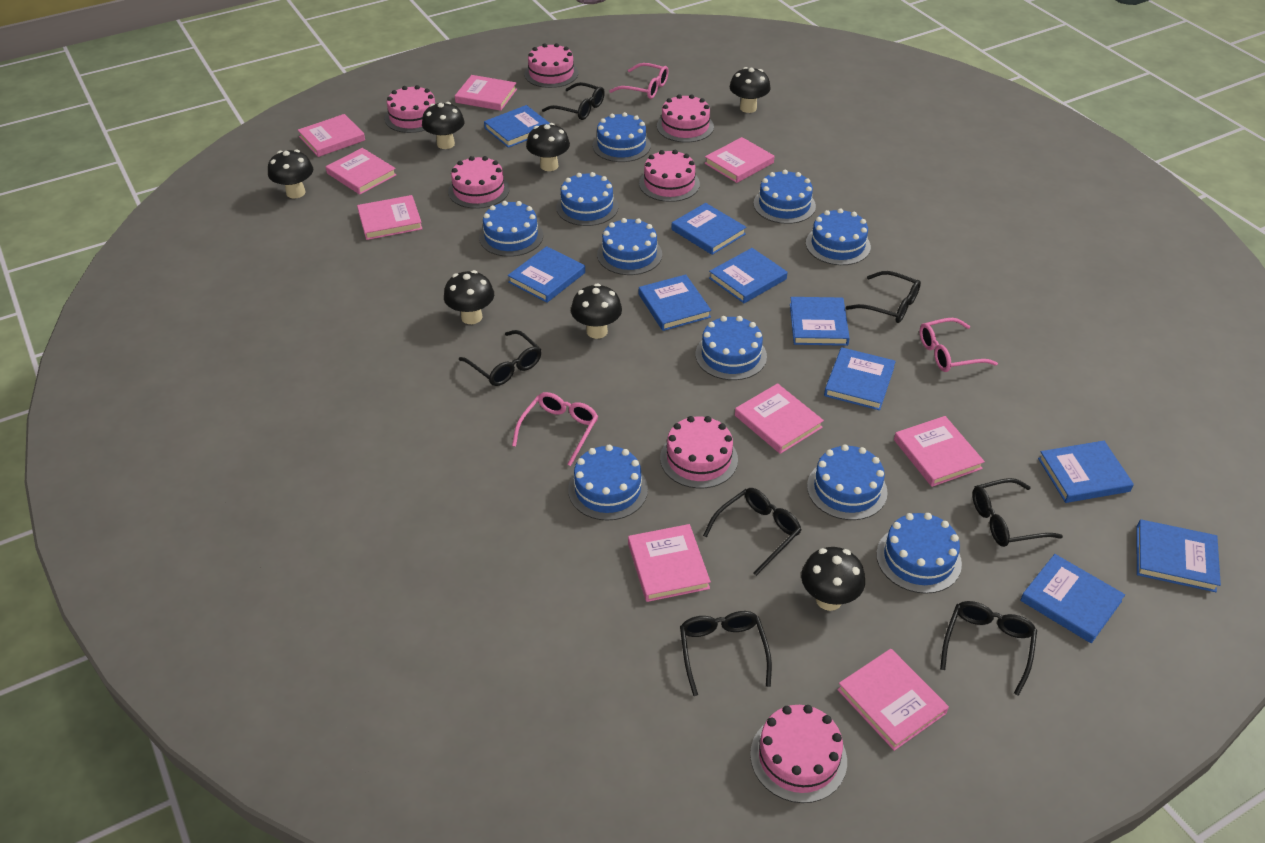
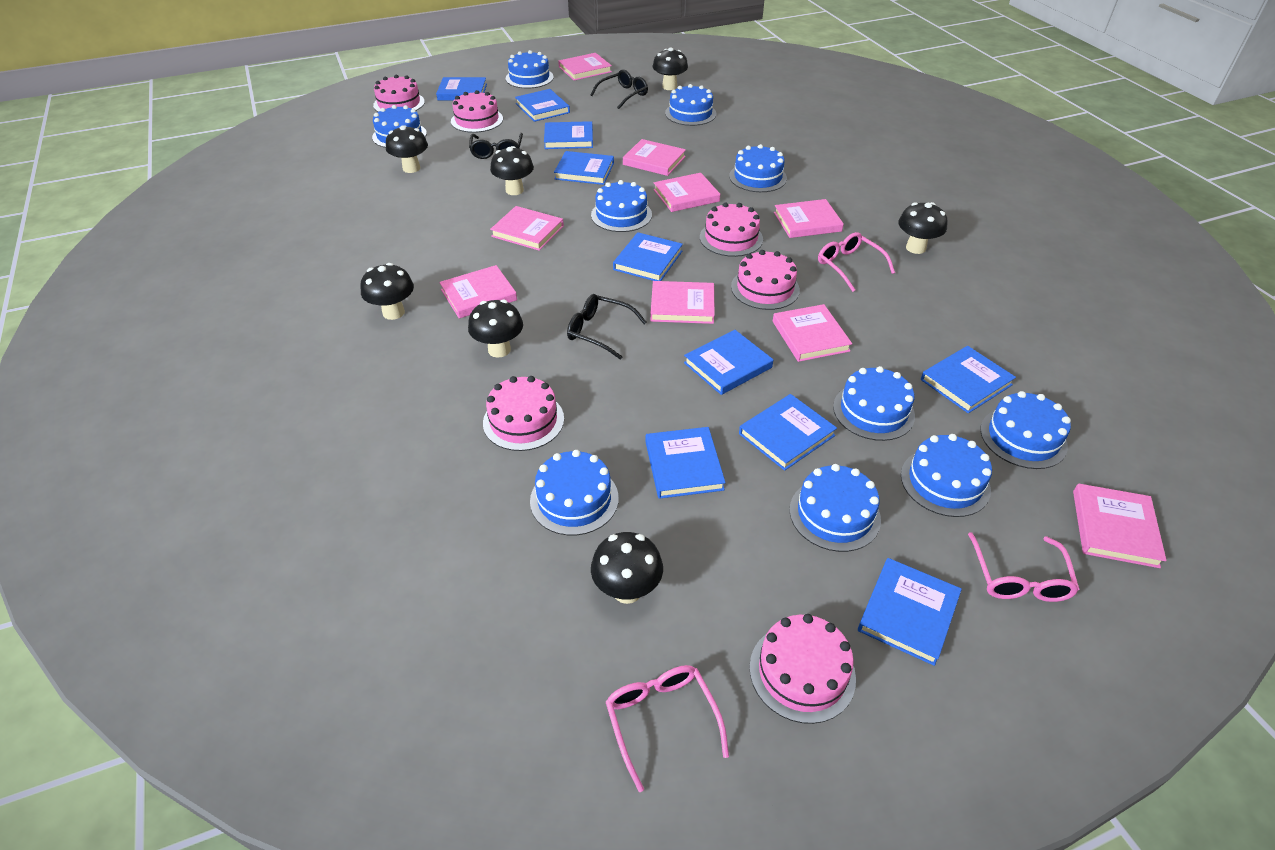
black glasses: 7 -> 3
pink cake: 7 -> 6

